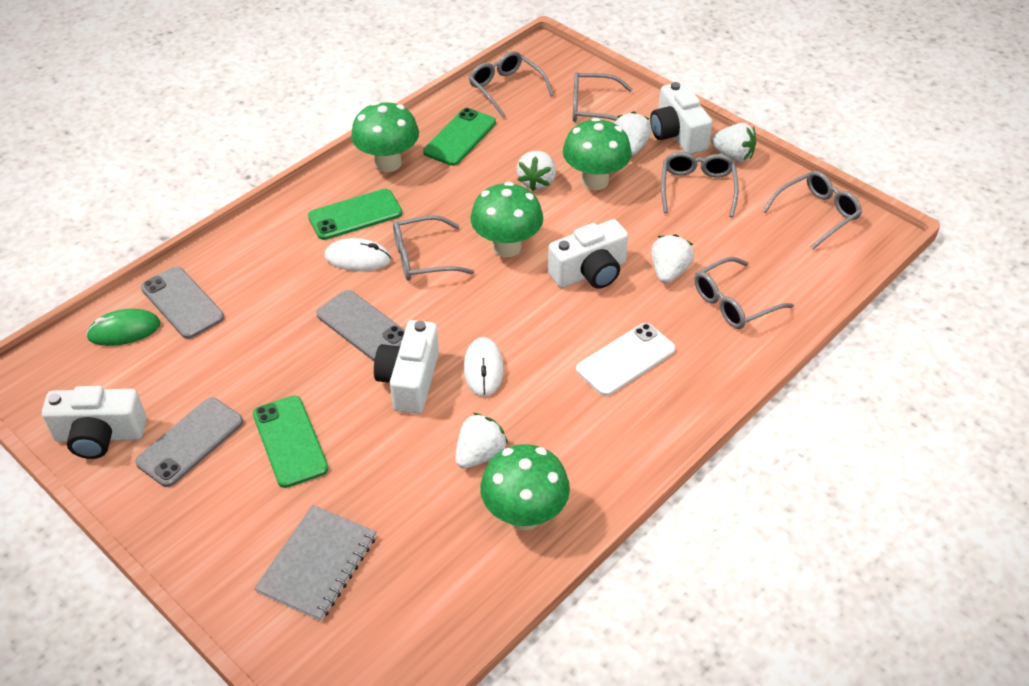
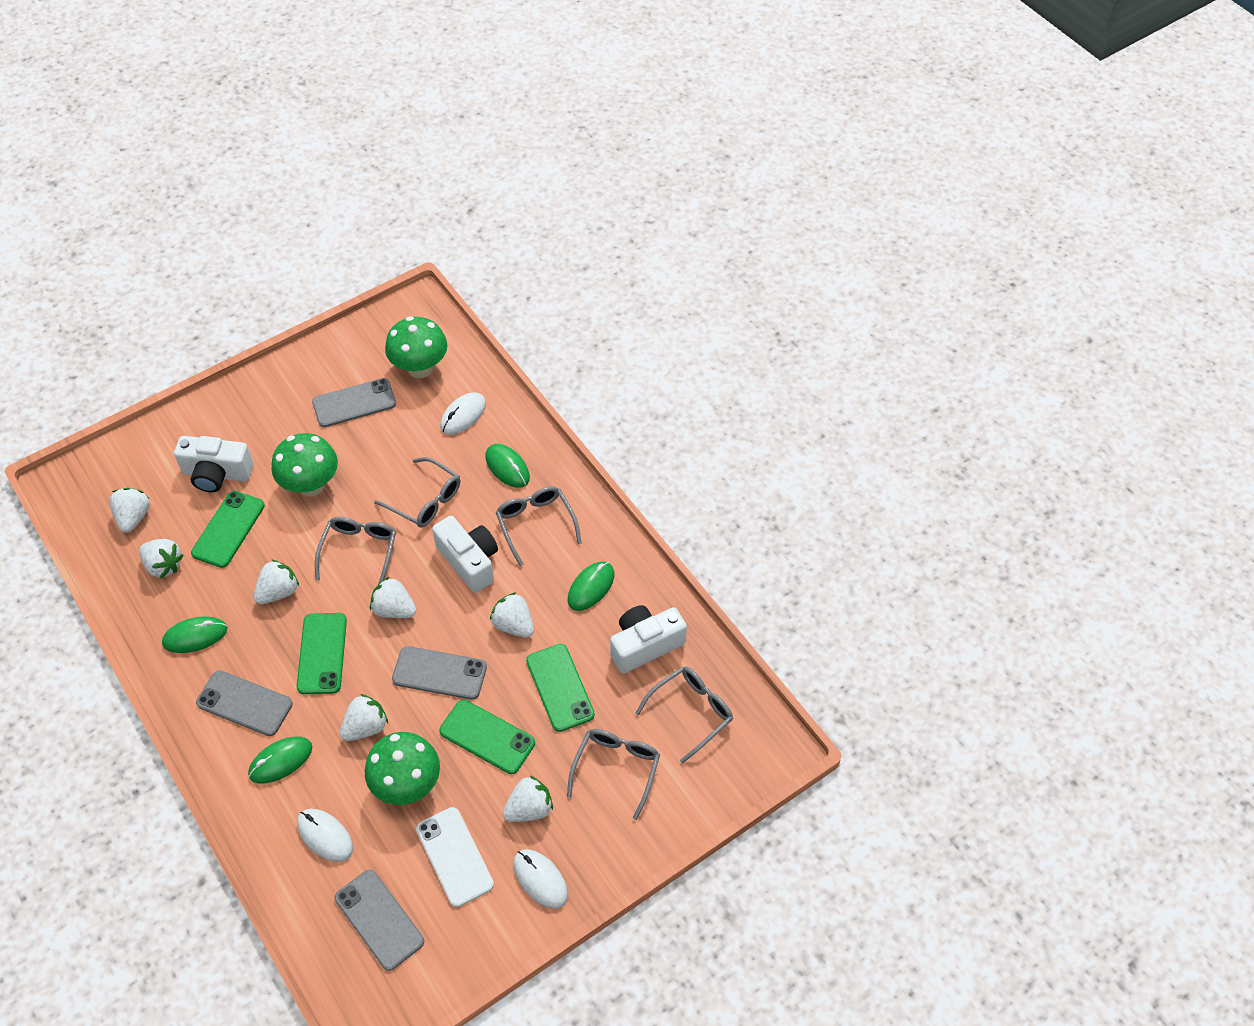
green mouse: 1 -> 4
green mushroom: 4 -> 3
green phone: 3 -> 4
grey glasses: 6 -> 5
grey notebook: 1 -> 0
grey phone: 3 -> 4
white camera: 4 -> 3
white mouse: 2 -> 3
white strawberry: 5 -> 7

